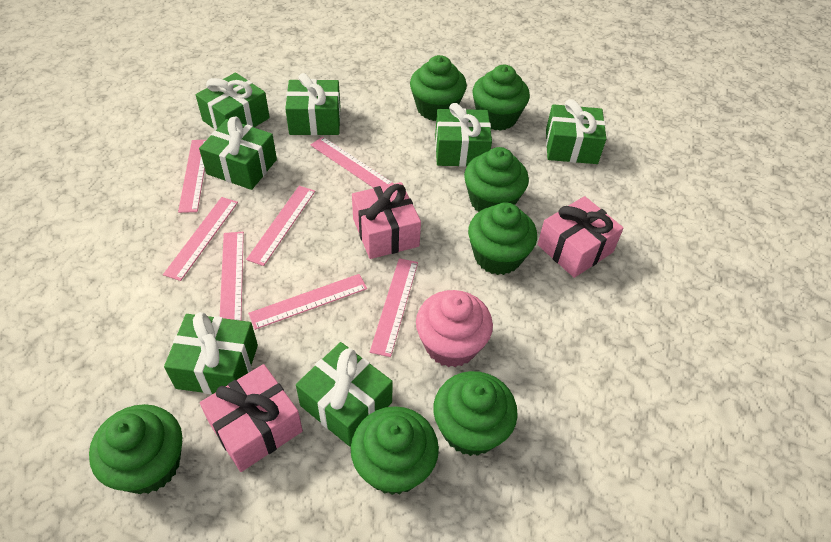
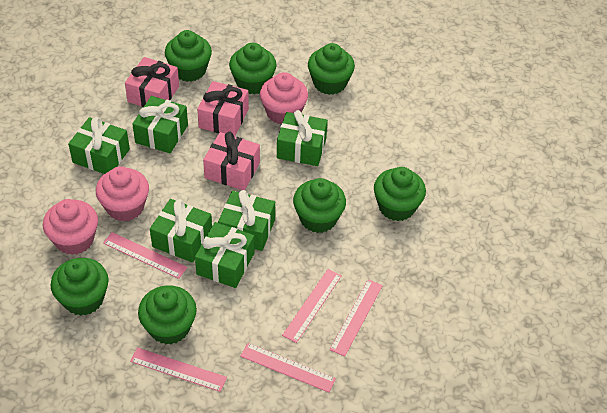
green gift: 7 -> 6
pink cupcake: 1 -> 3
pink ruler: 7 -> 5

